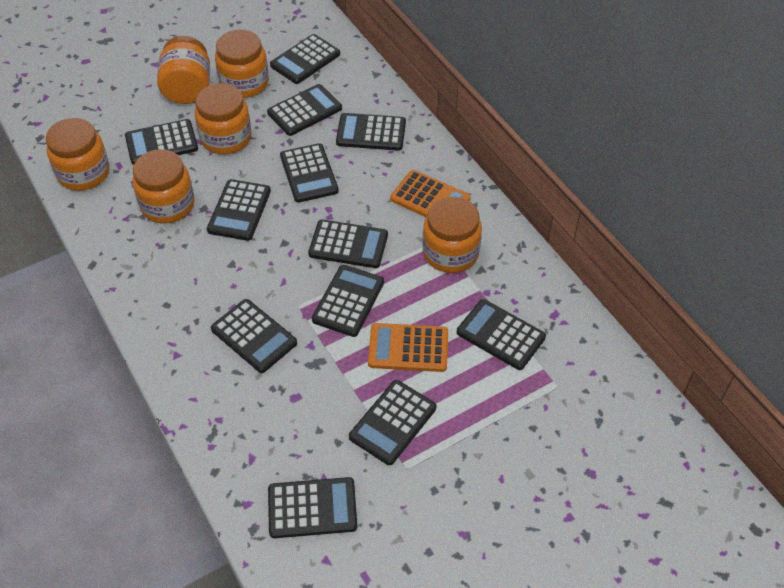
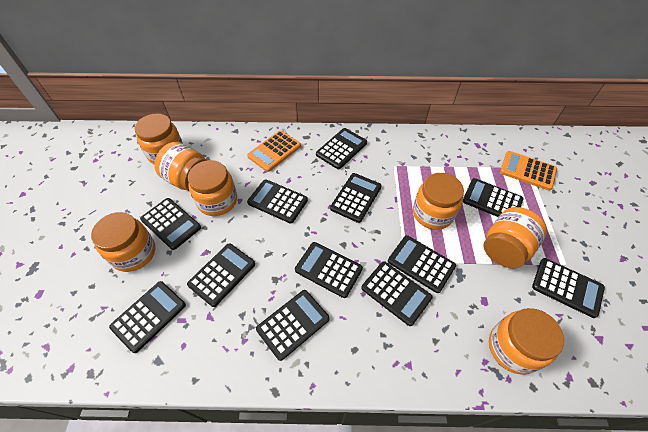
orange jar: 6 -> 7

